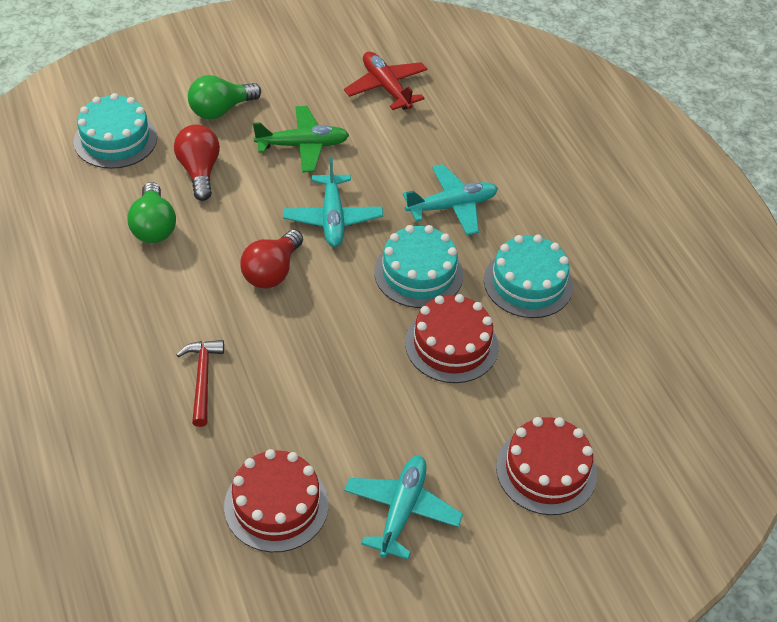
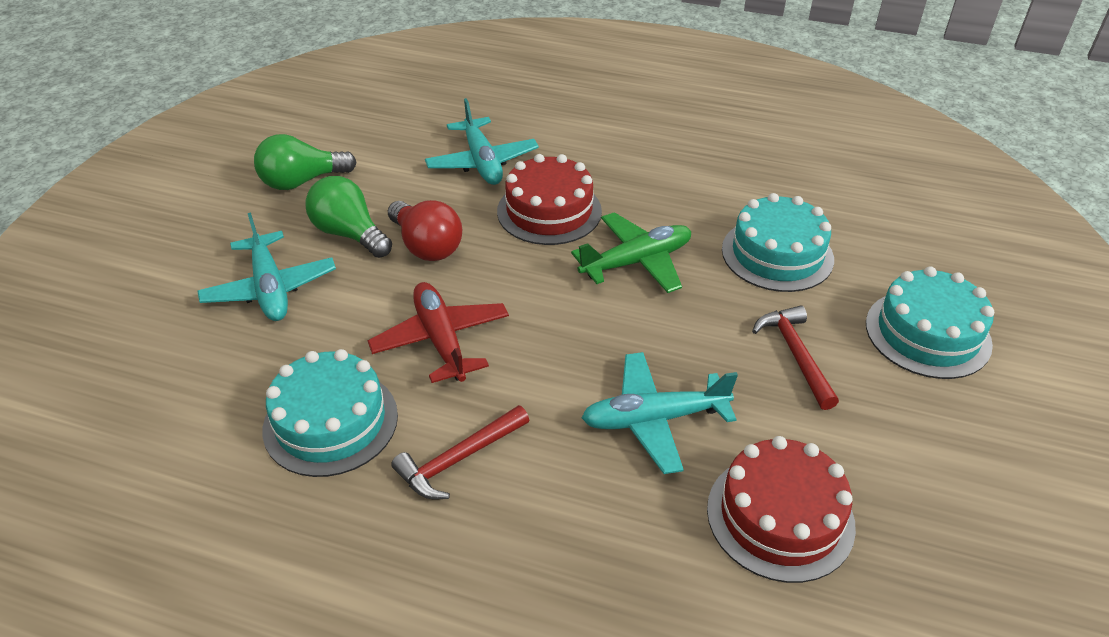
red cake: 3 -> 2
red hammer: 1 -> 2
red light bulb: 2 -> 1

